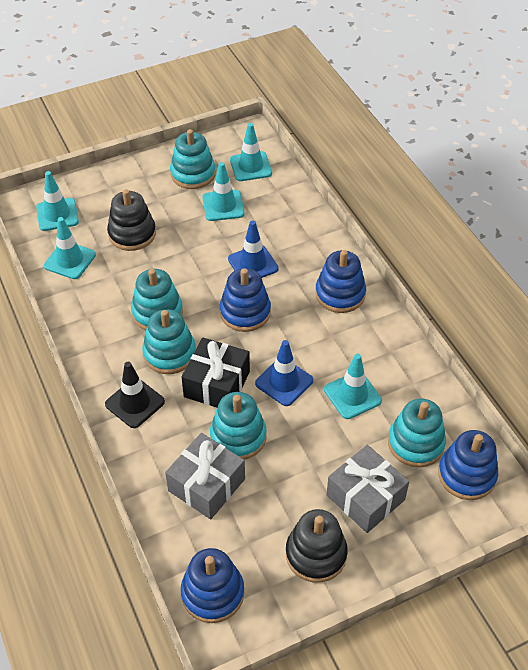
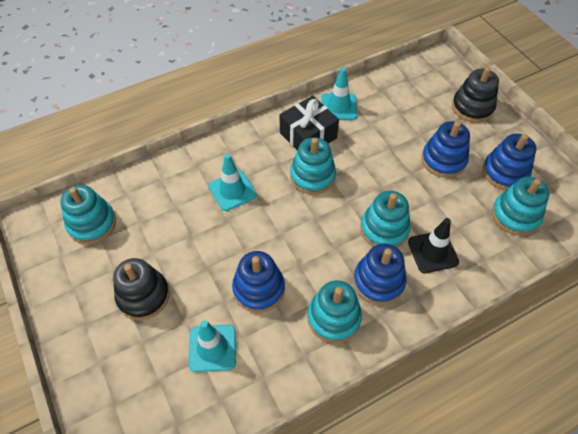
blue traffic cone: 2 -> 0
grey gift: 2 -> 0
turquoise traffic cone: 5 -> 3

